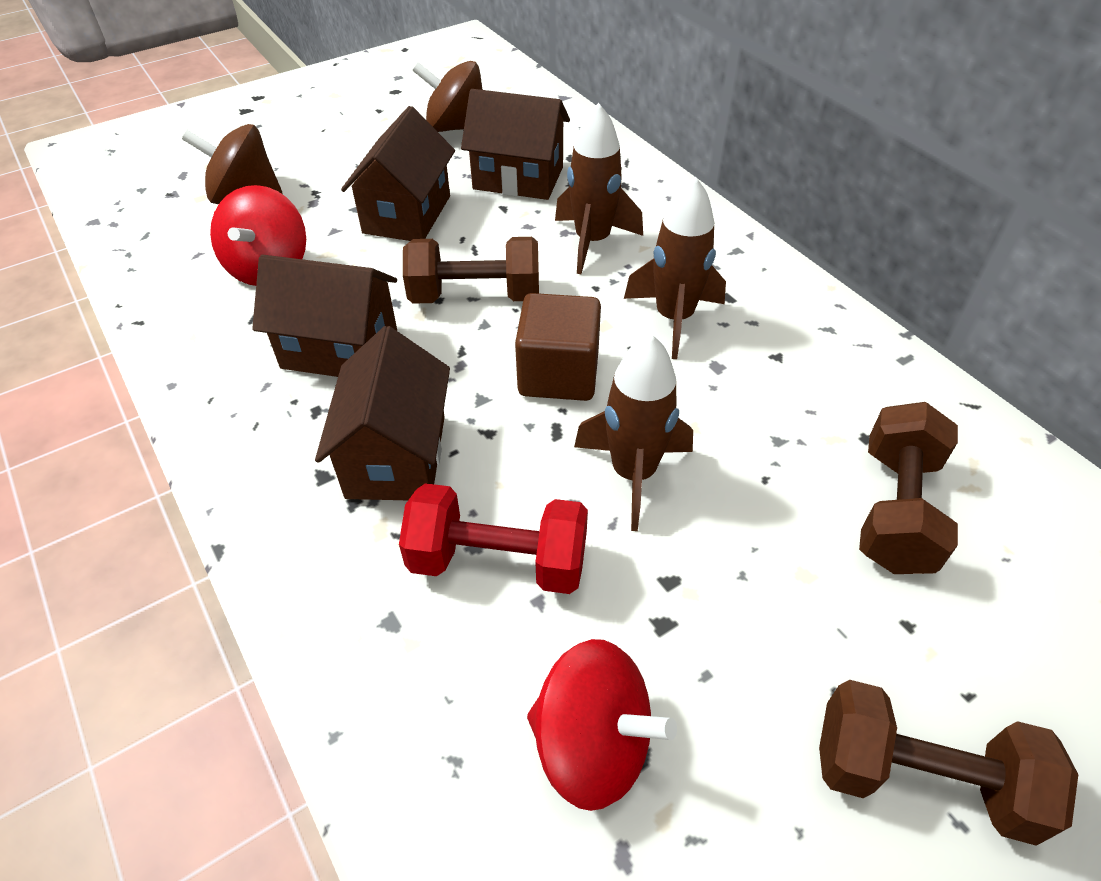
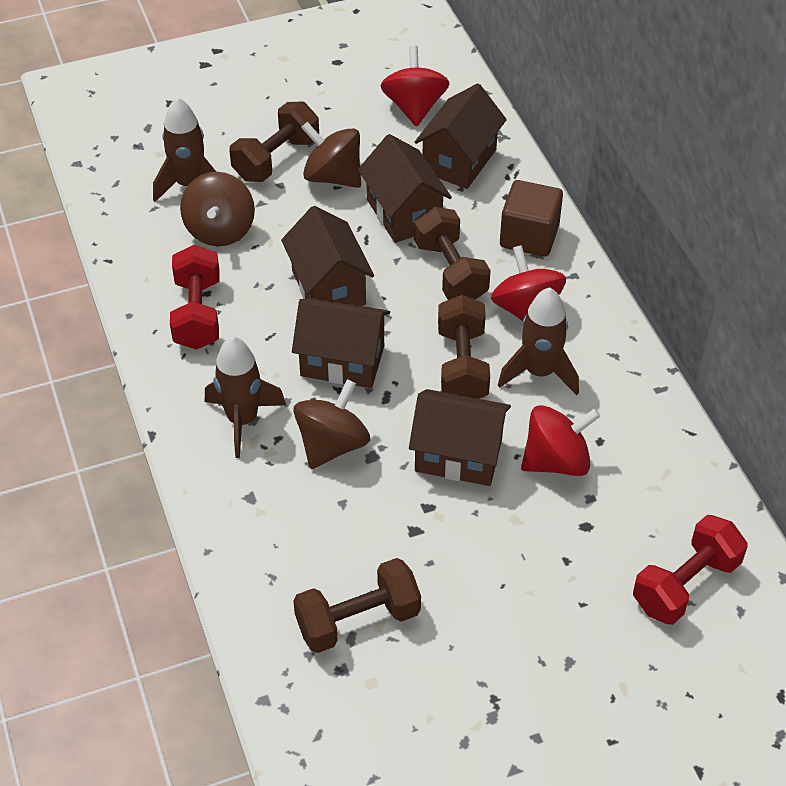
brown dumbbell: 3 -> 4
brown house: 4 -> 5
brown spinning top: 2 -> 3
red dumbbell: 1 -> 2
red spinning top: 2 -> 3

